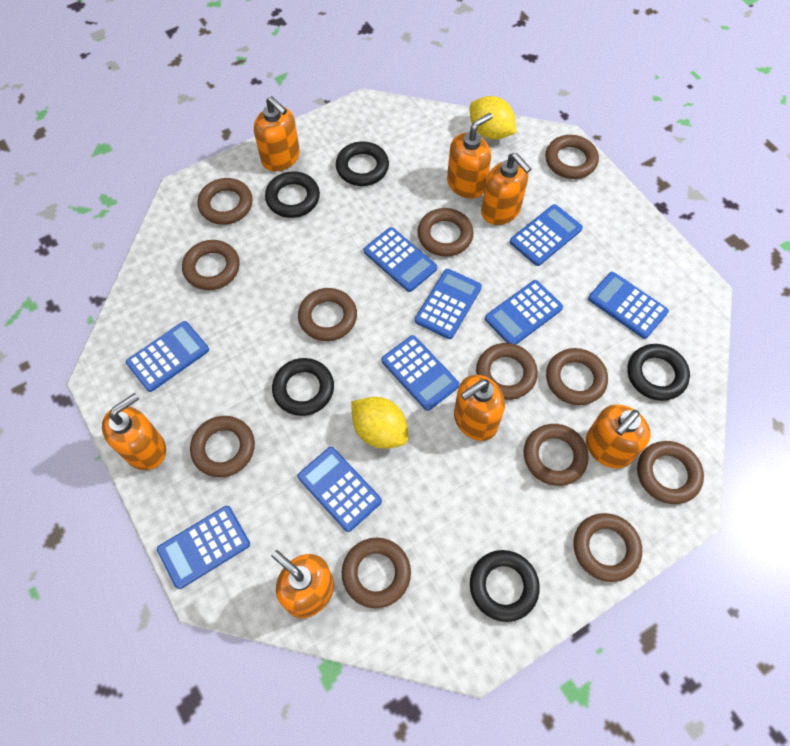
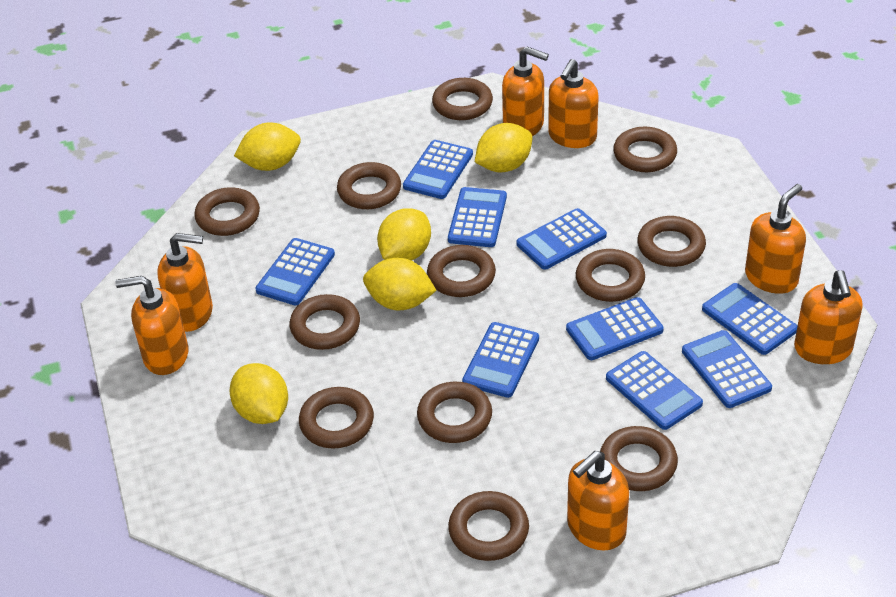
black ring: 5 -> 0
yellow lemon: 2 -> 5

